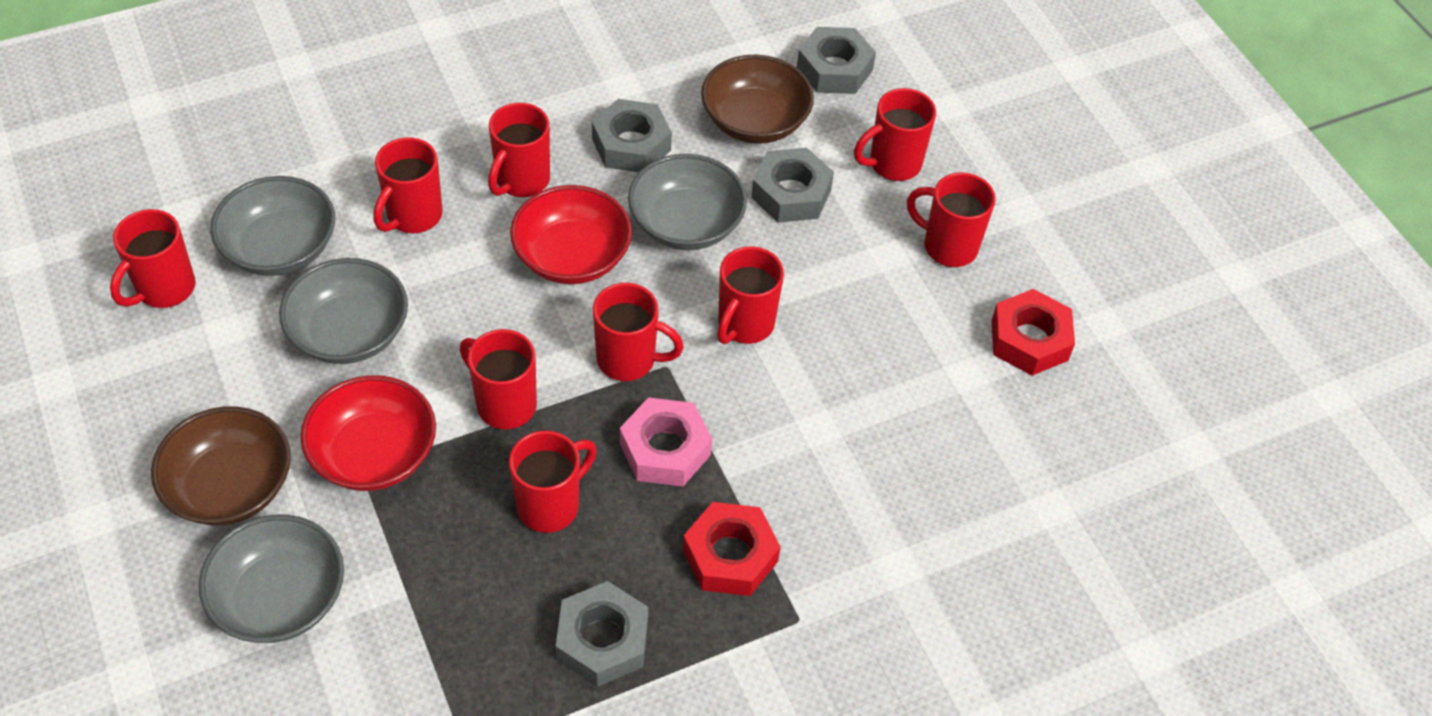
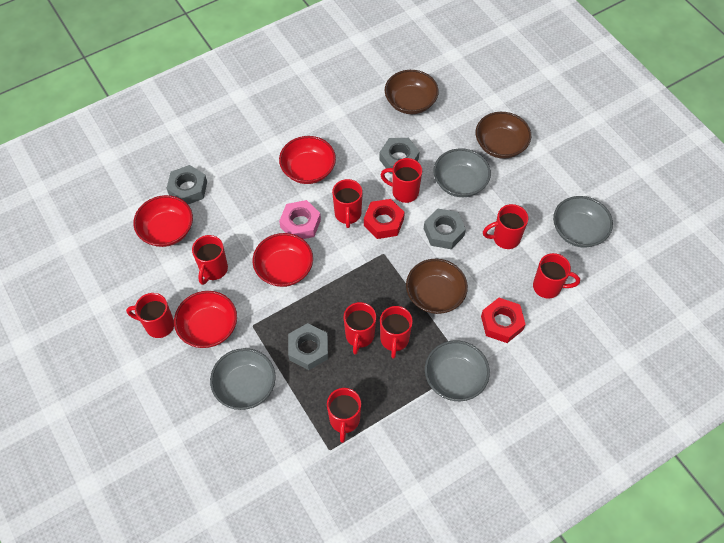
brown bowl: 2 -> 3
red bowl: 2 -> 4

